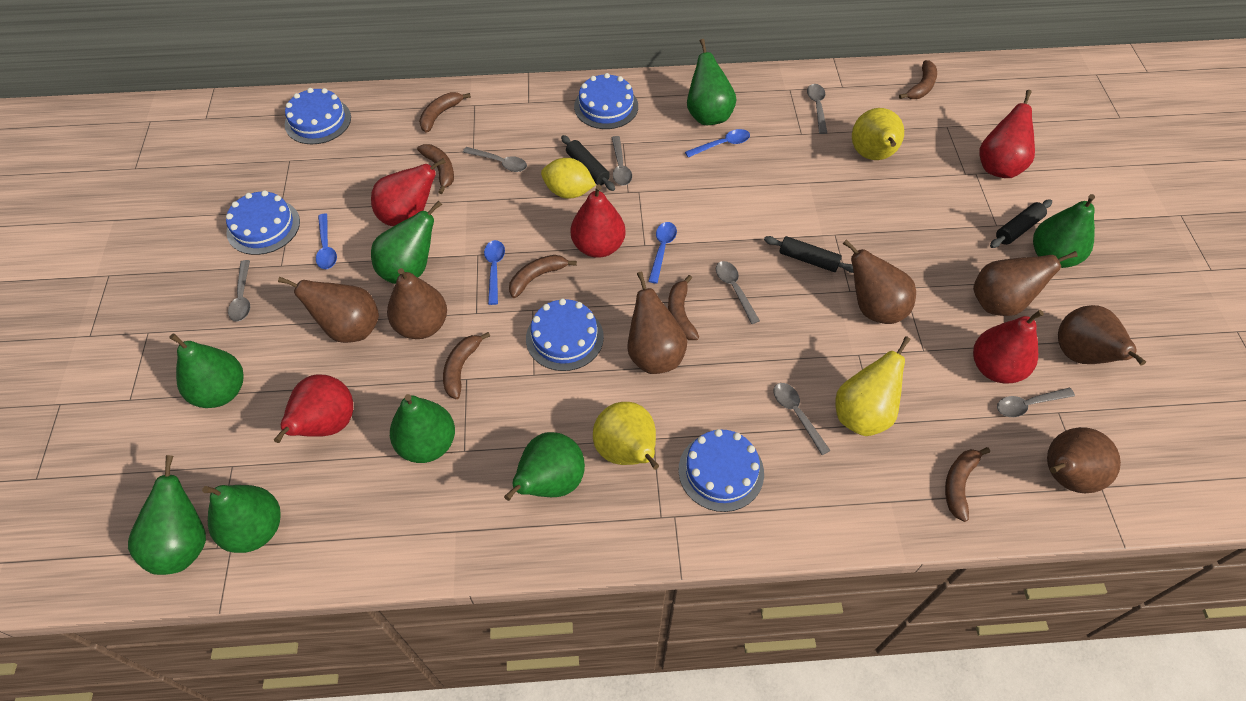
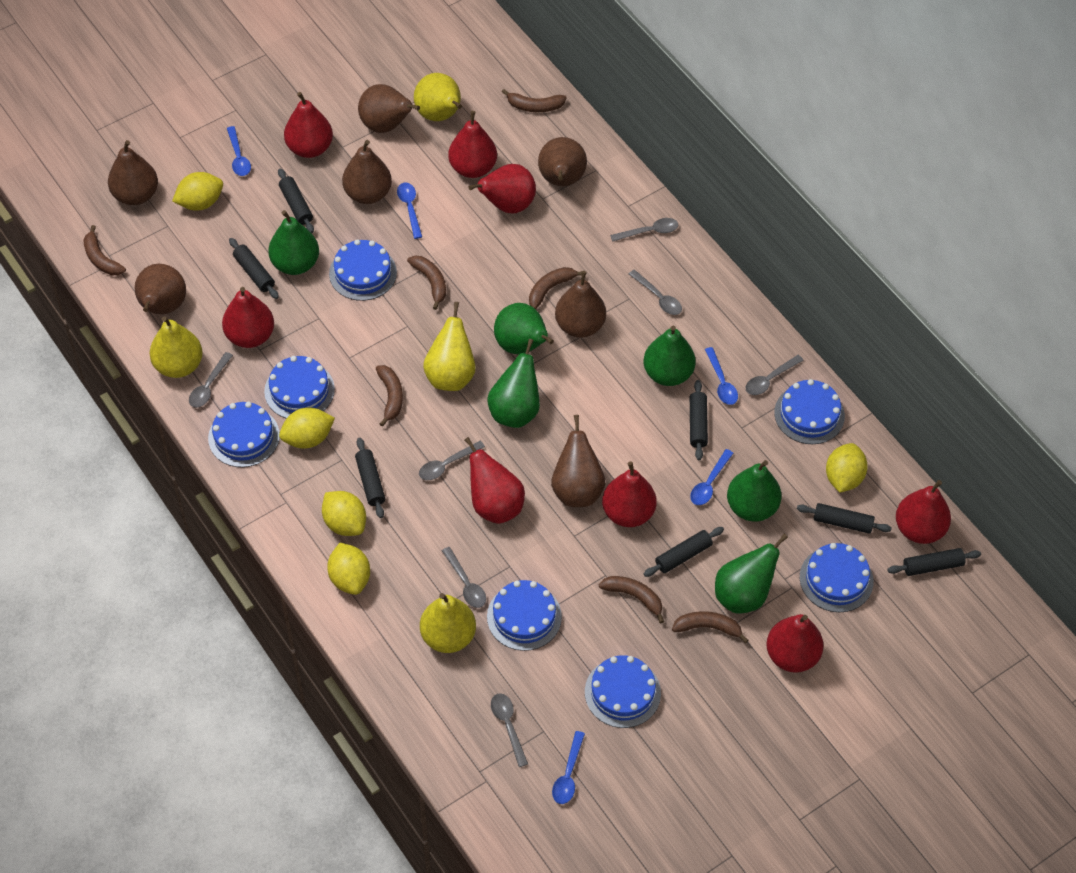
black rolling pin: 3 -> 7
blue cake: 5 -> 7
blue spoon: 4 -> 5
green pear: 8 -> 6
red pear: 5 -> 8
yellow lemon: 1 -> 5
yellow pear: 3 -> 4

